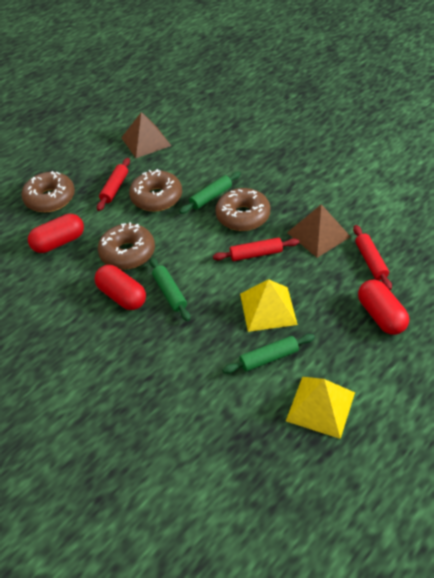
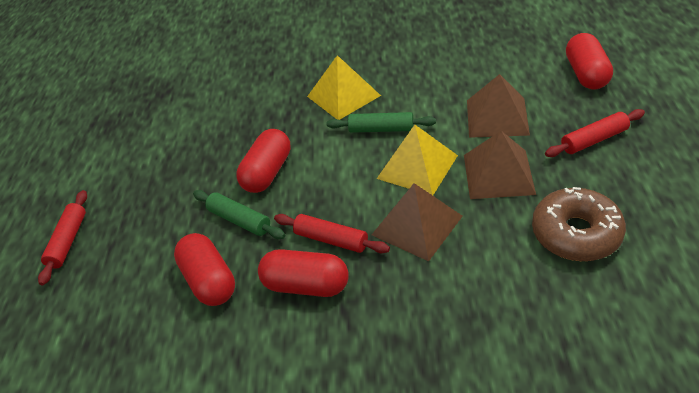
brown donut: 4 -> 1
brown pyramid: 2 -> 3
green rolling pin: 3 -> 2
red capsule: 3 -> 4

